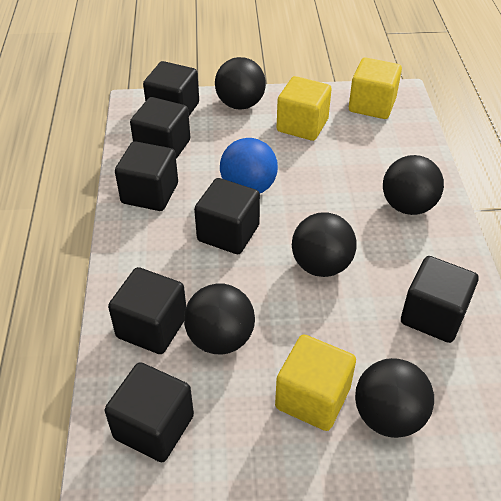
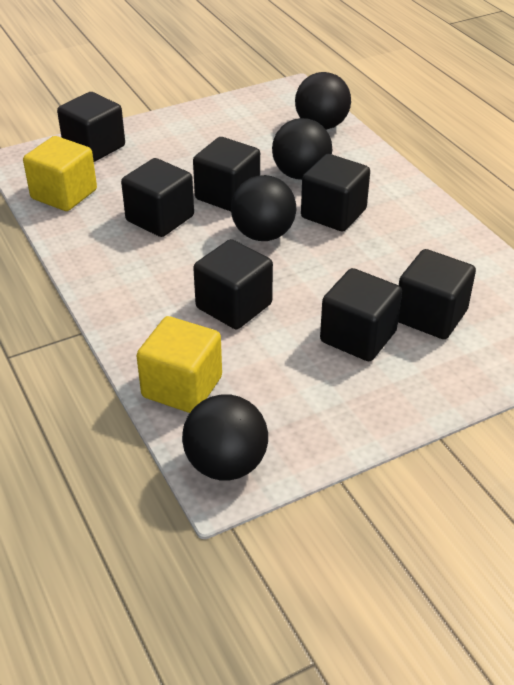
black ball: 5 -> 4
blue ball: 1 -> 0
yellow cube: 3 -> 2

